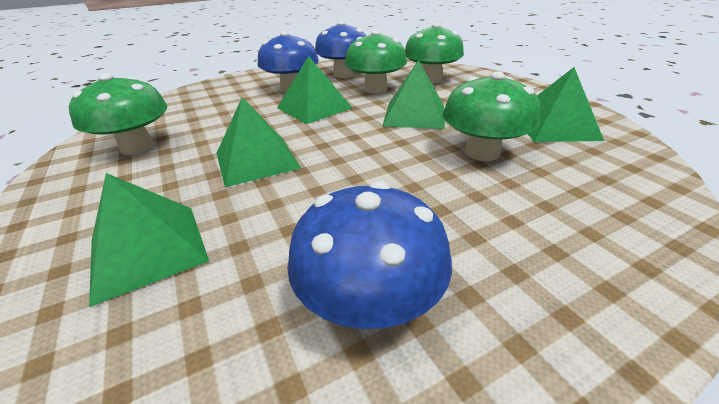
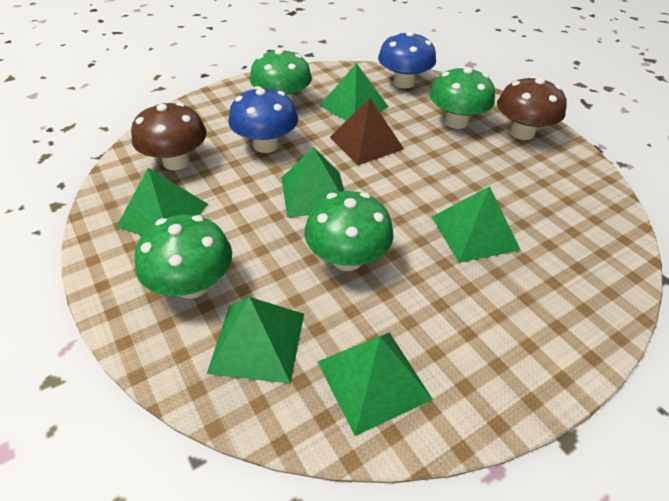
blue mushroom: 3 -> 2
brown mushroom: 0 -> 2
brown pyramid: 0 -> 1
green pyramid: 5 -> 6

